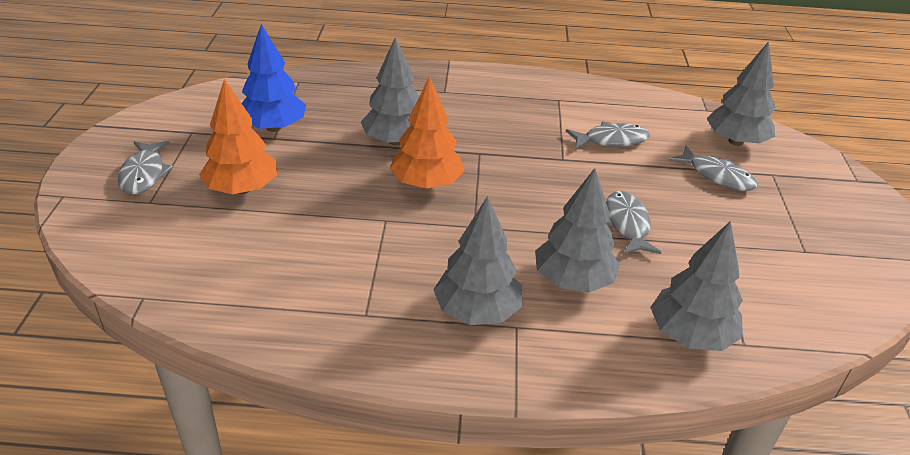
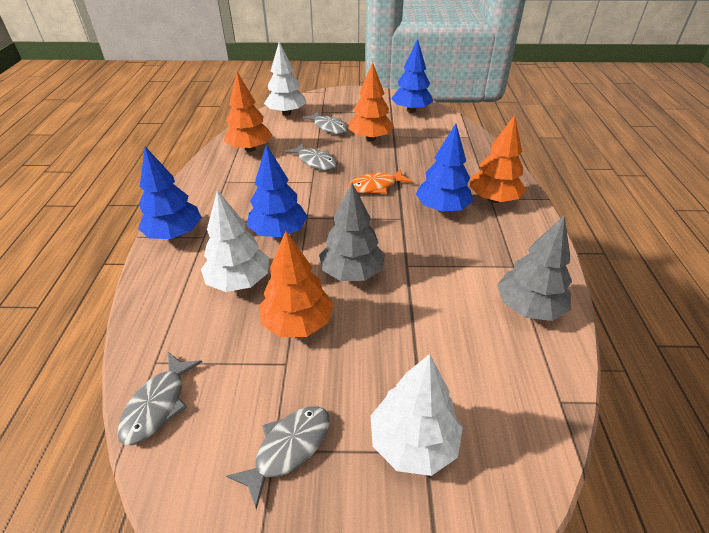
blue tree: 1 -> 4
grey tree: 5 -> 2
orange fish: 0 -> 1
orange tree: 2 -> 4
white tree: 0 -> 3

